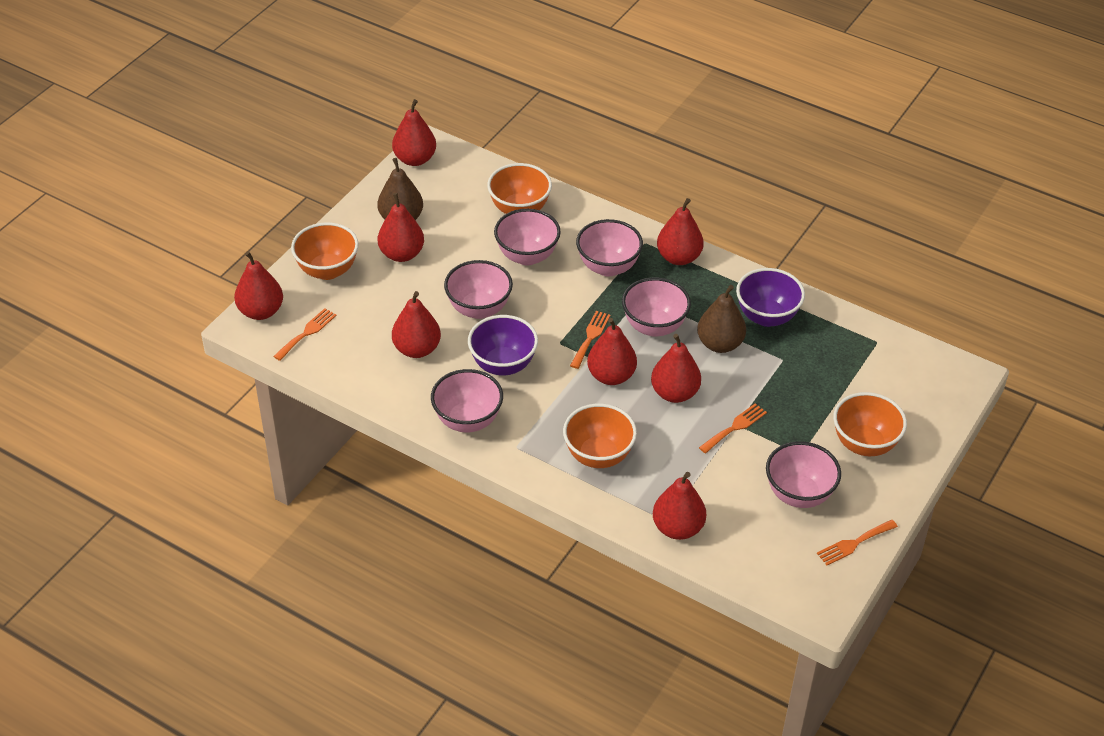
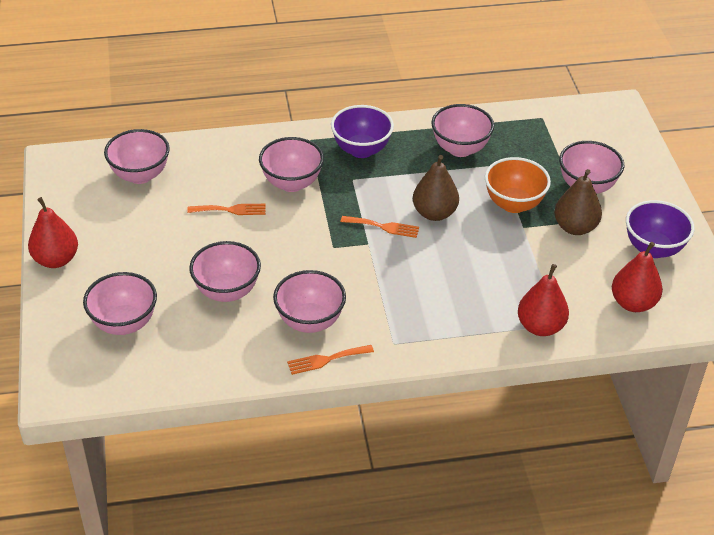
orange bowl: 4 -> 1
orange fork: 4 -> 3
pink bowl: 6 -> 7
red pear: 8 -> 3

